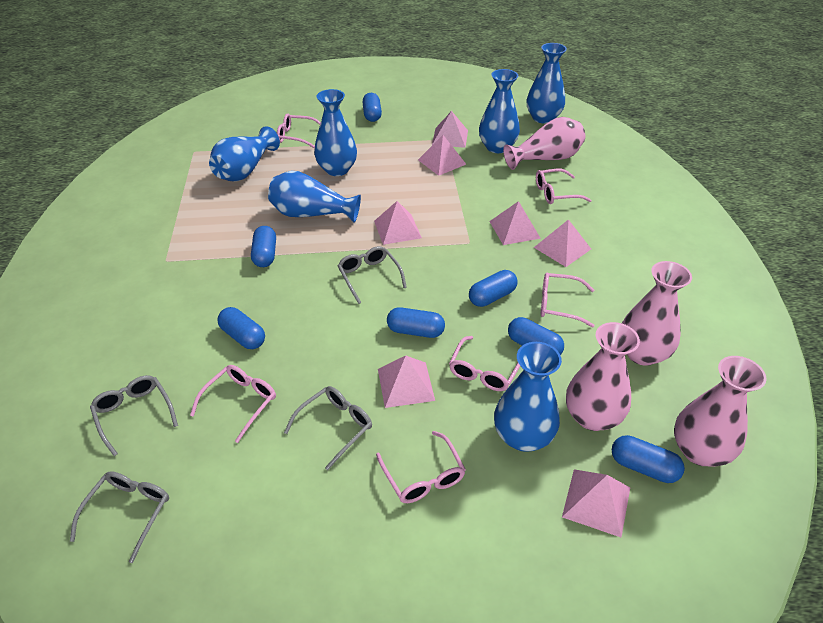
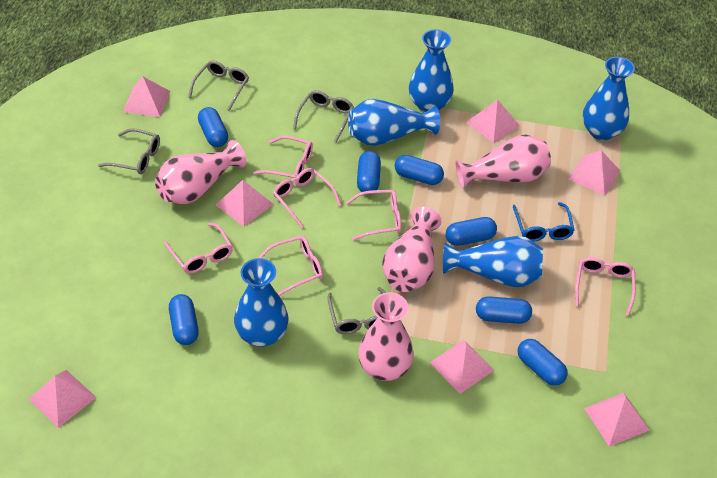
blue glasses: 0 -> 1
blue vase: 6 -> 5

